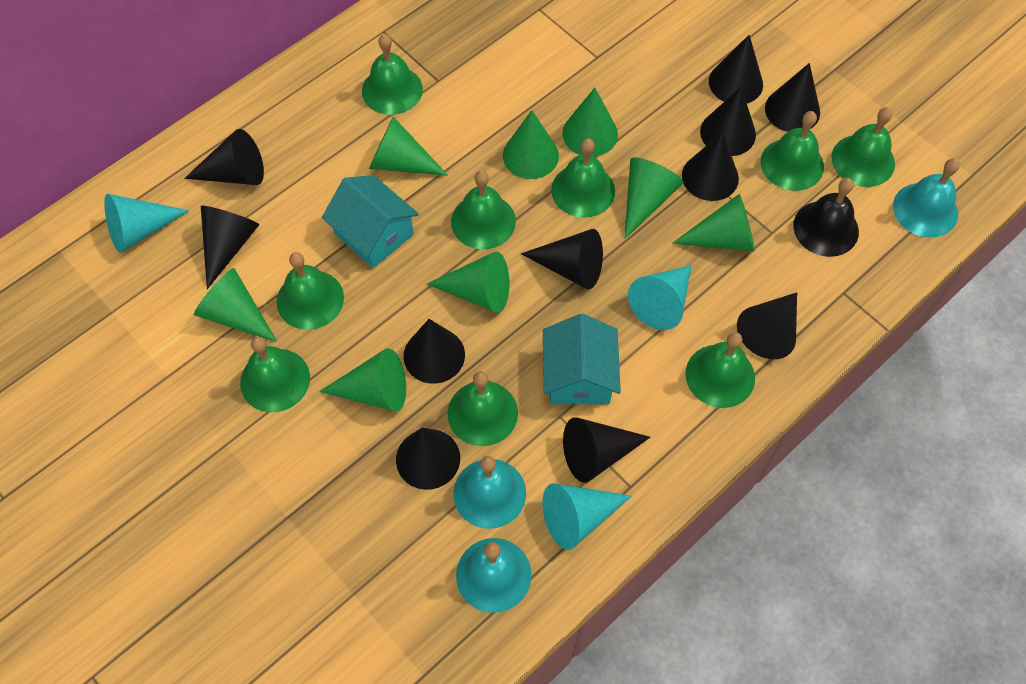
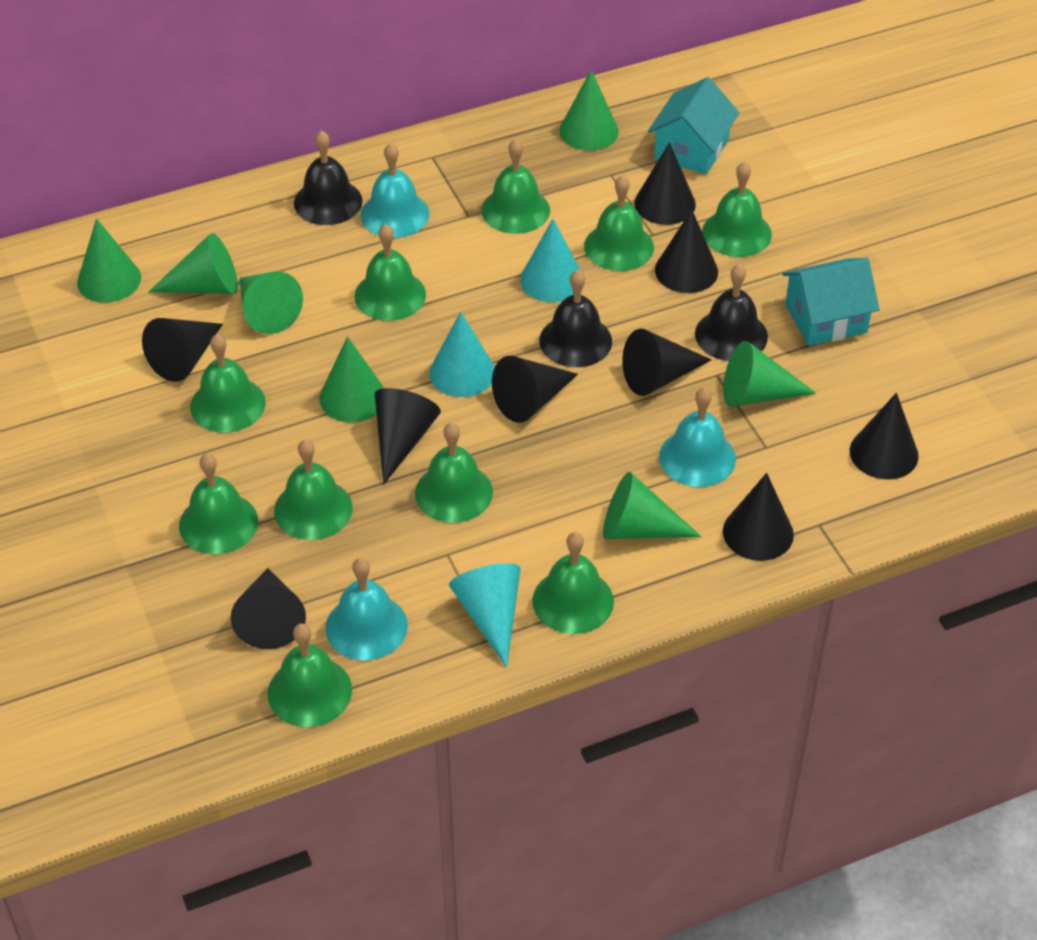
black bell: 1 -> 3
black cone: 11 -> 9
green bell: 9 -> 10
green cone: 8 -> 7

